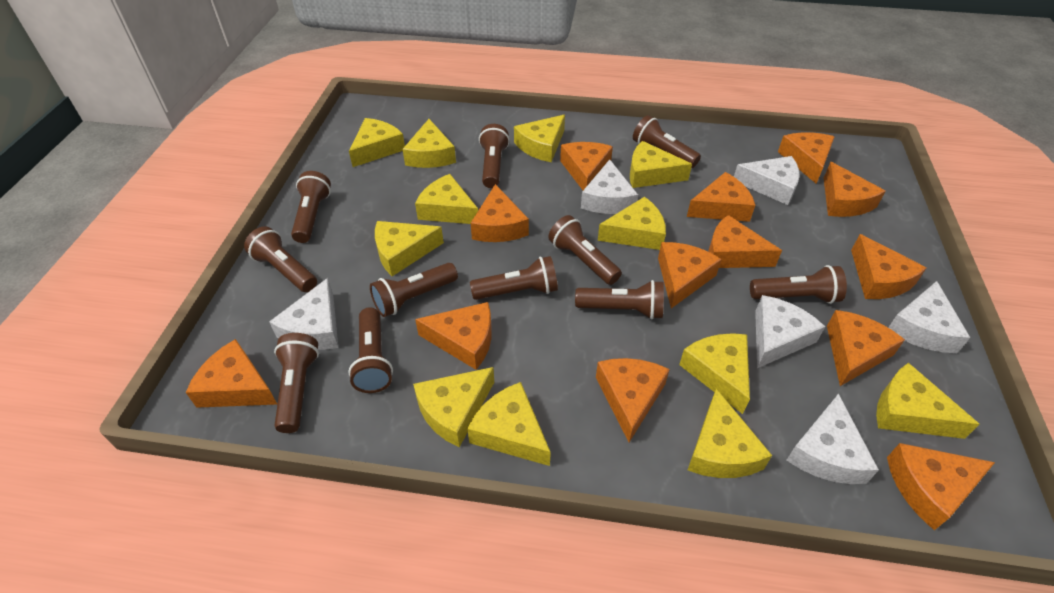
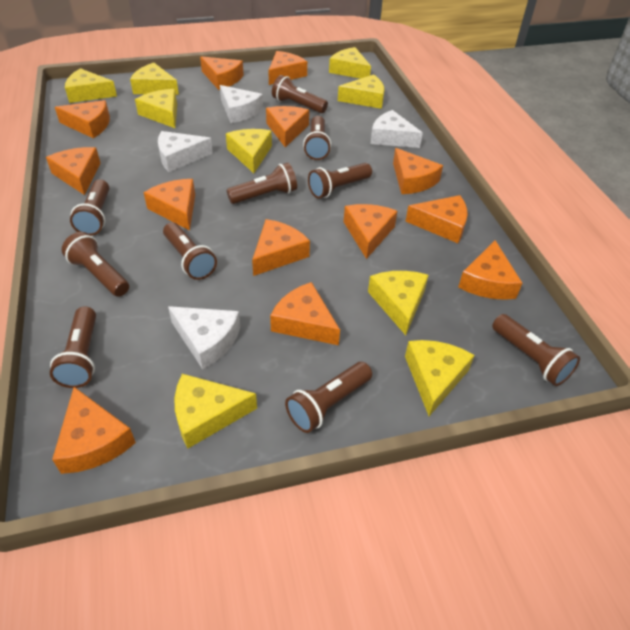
brown flashlight: 11 -> 10
white cheese: 6 -> 4
yellow cheese: 12 -> 9

